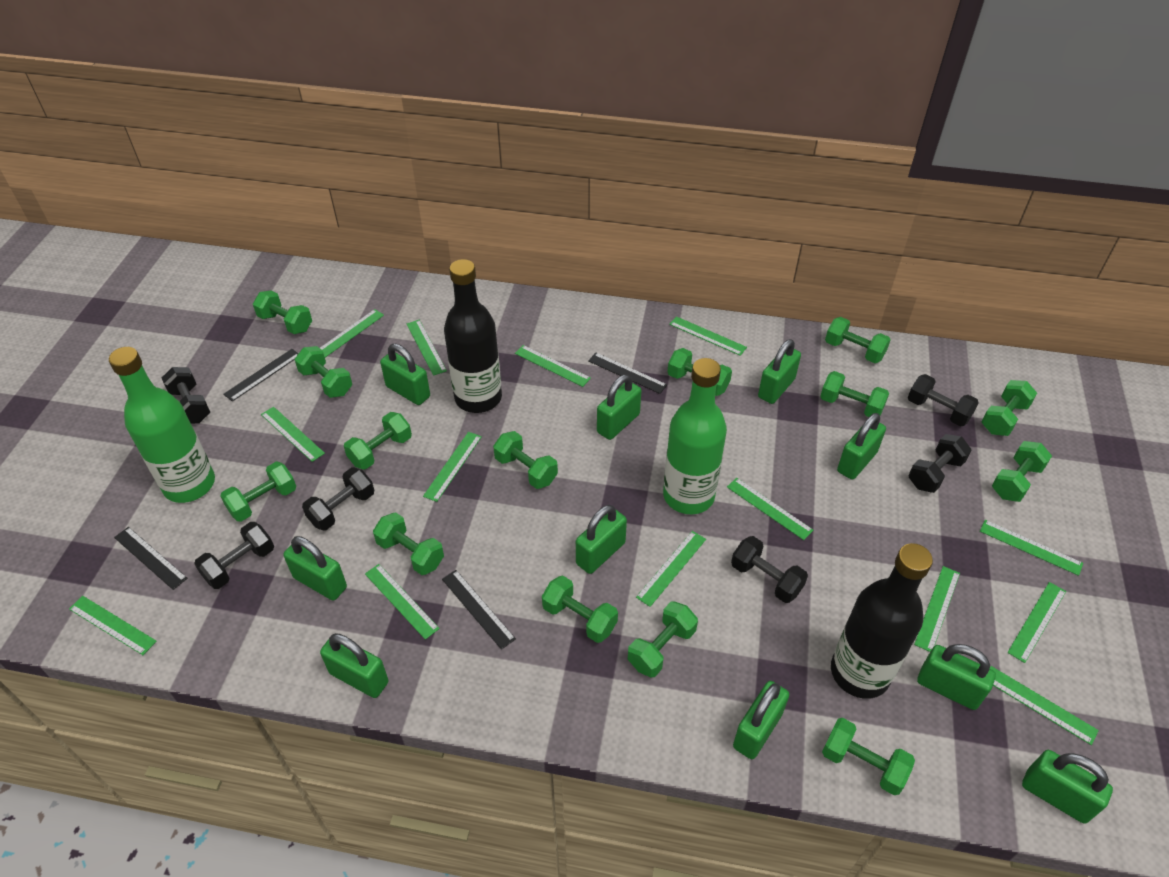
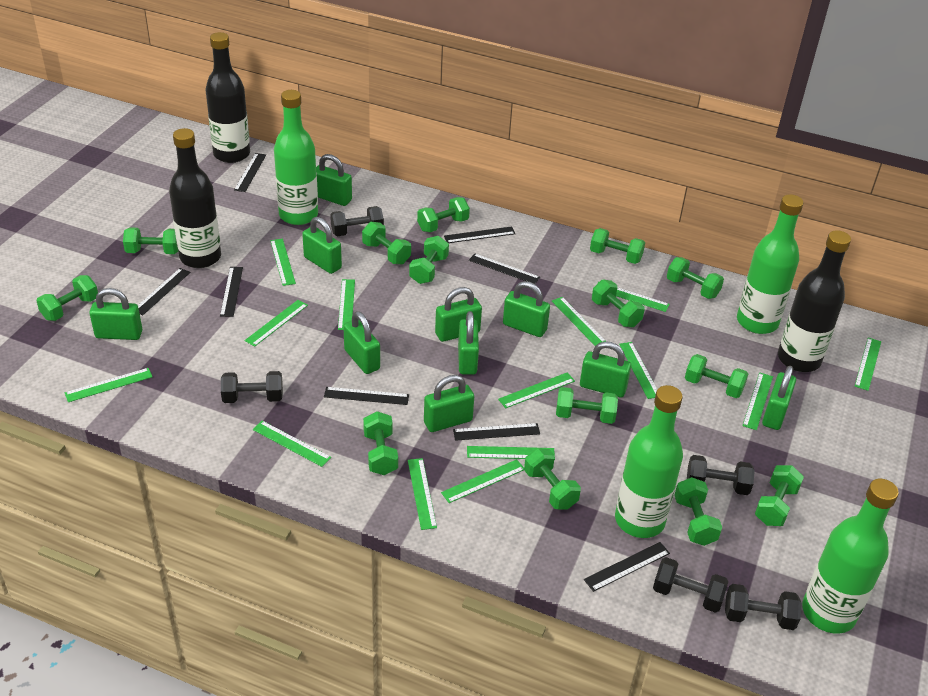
black bottle: 2 -> 3
black dumbbell: 6 -> 5
black ruler: 4 -> 8
green bottle: 2 -> 4

